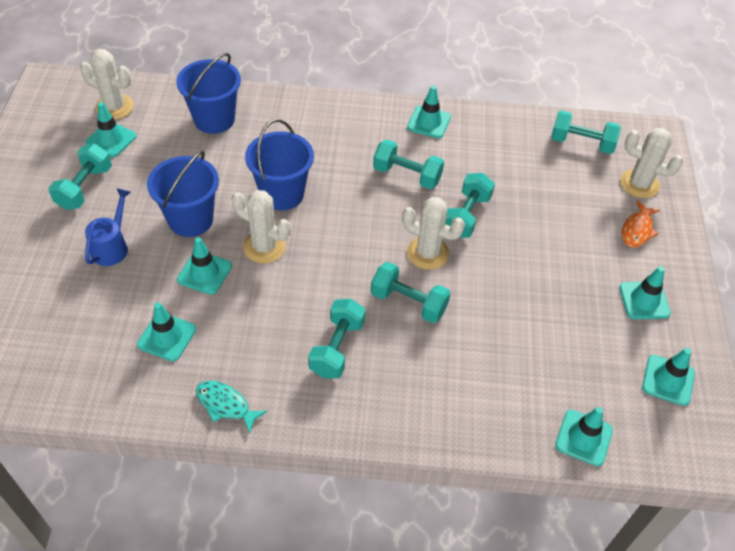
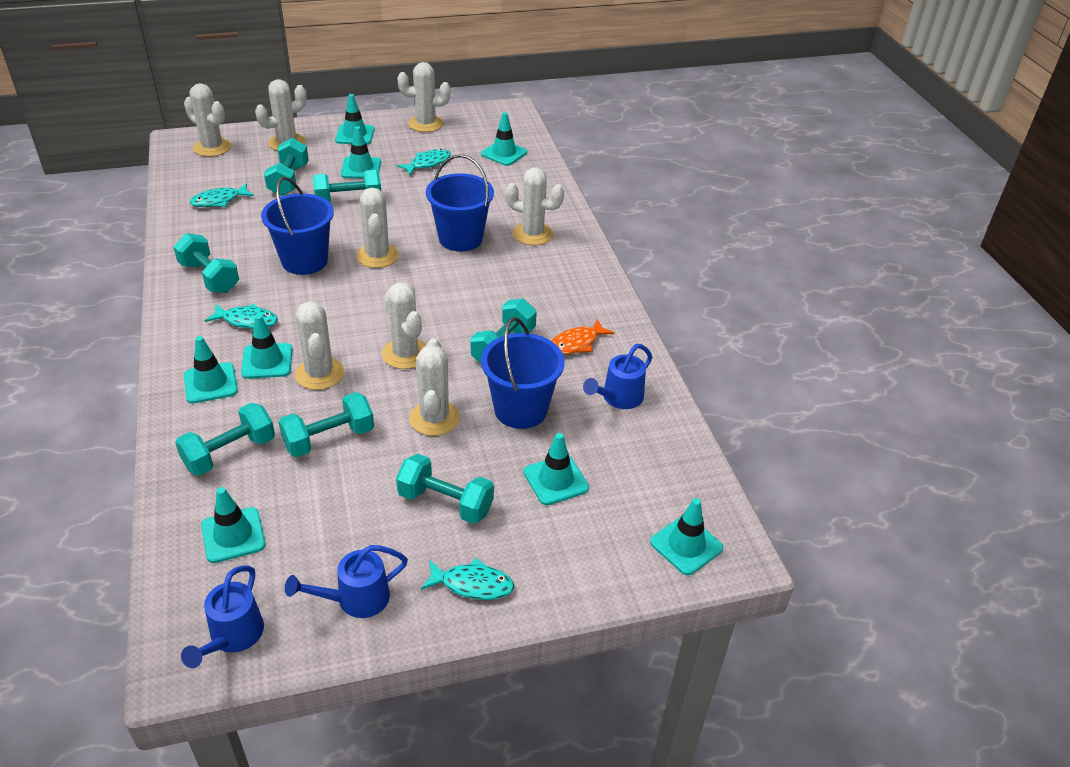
blue watering can: 1 -> 3
turquoise dumbbell: 6 -> 7
turquoise fish: 1 -> 4
turquoise traffic cone: 7 -> 8
white cactus: 4 -> 8

